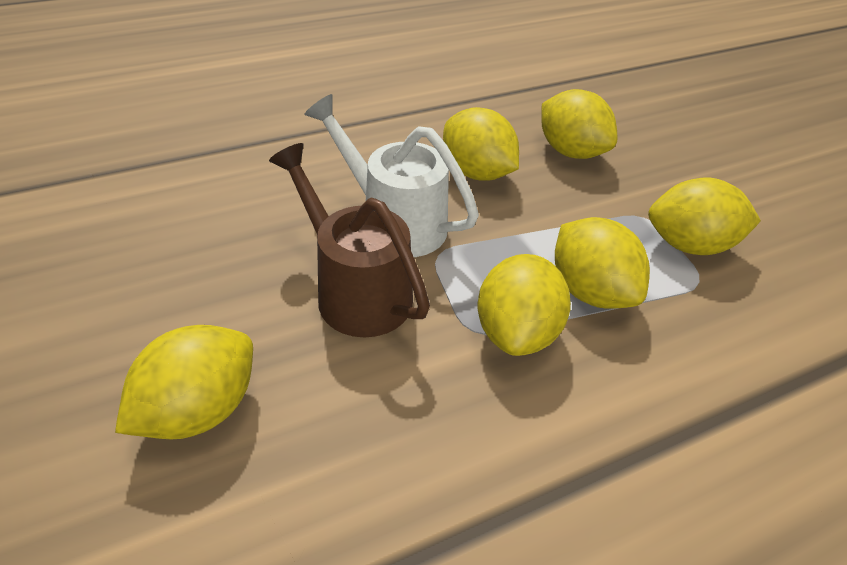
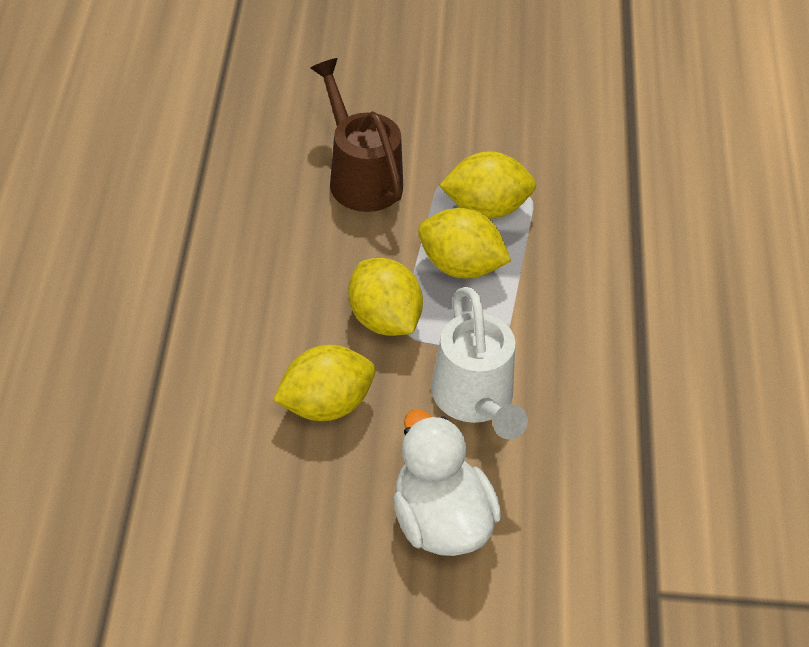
white duck: 0 -> 1
yellow lemon: 6 -> 4

